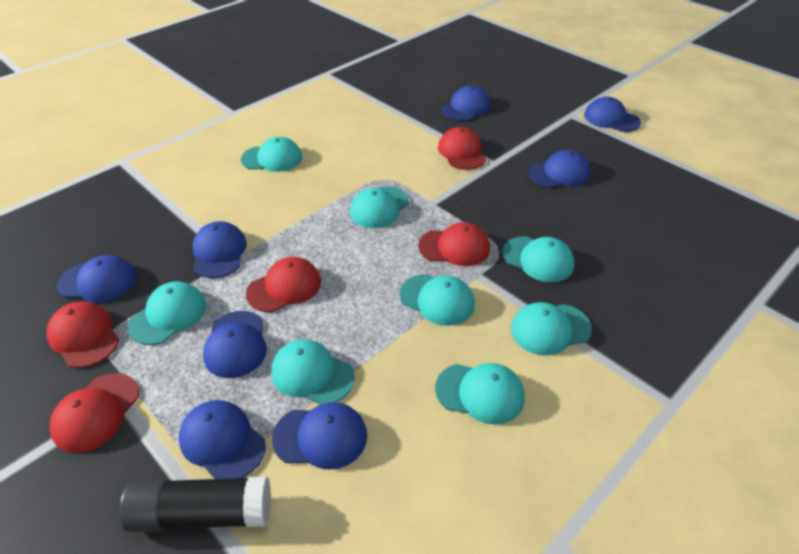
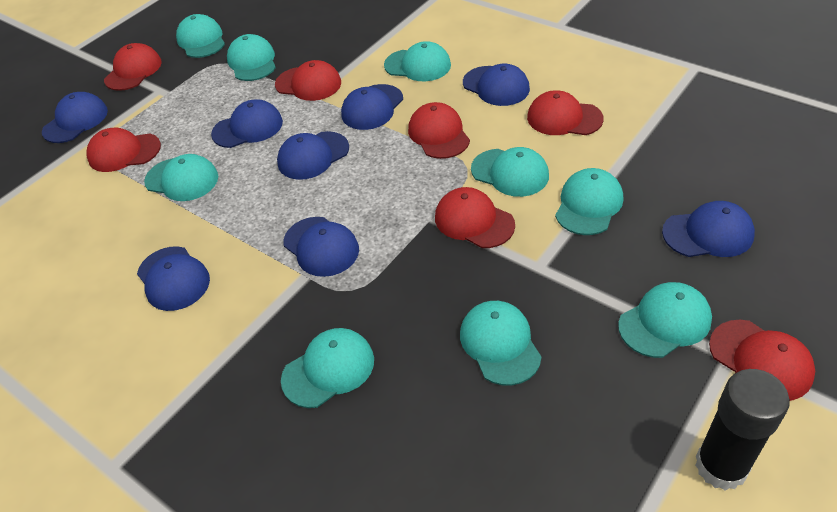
red cap: 5 -> 7
turquoise cap: 8 -> 9

